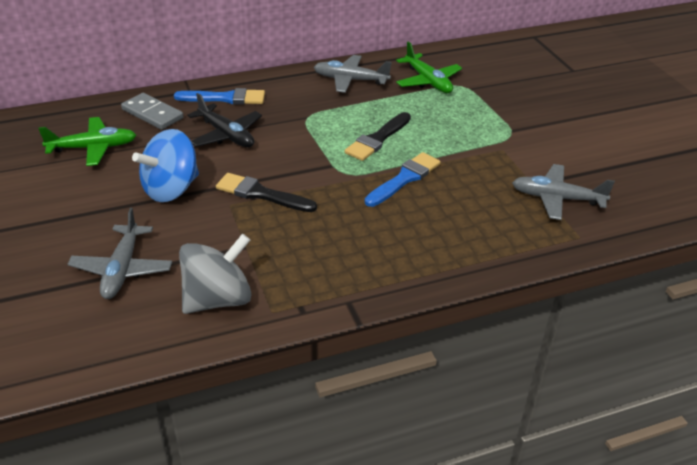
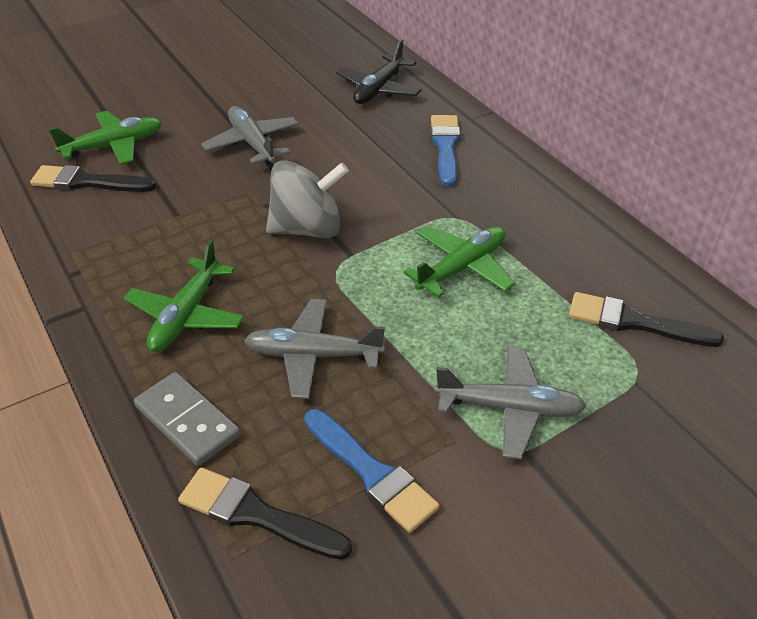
black brush: 2 -> 3
blue spinning top: 1 -> 0
green plane: 2 -> 3

